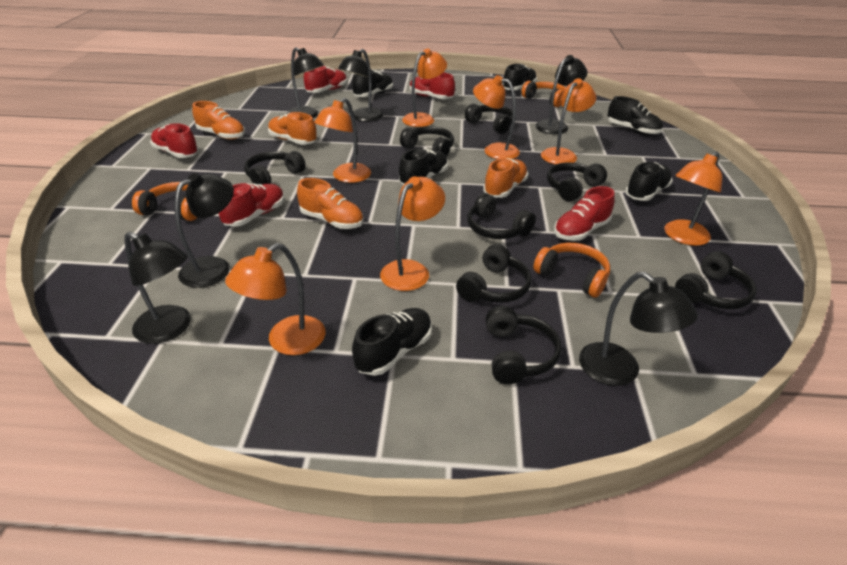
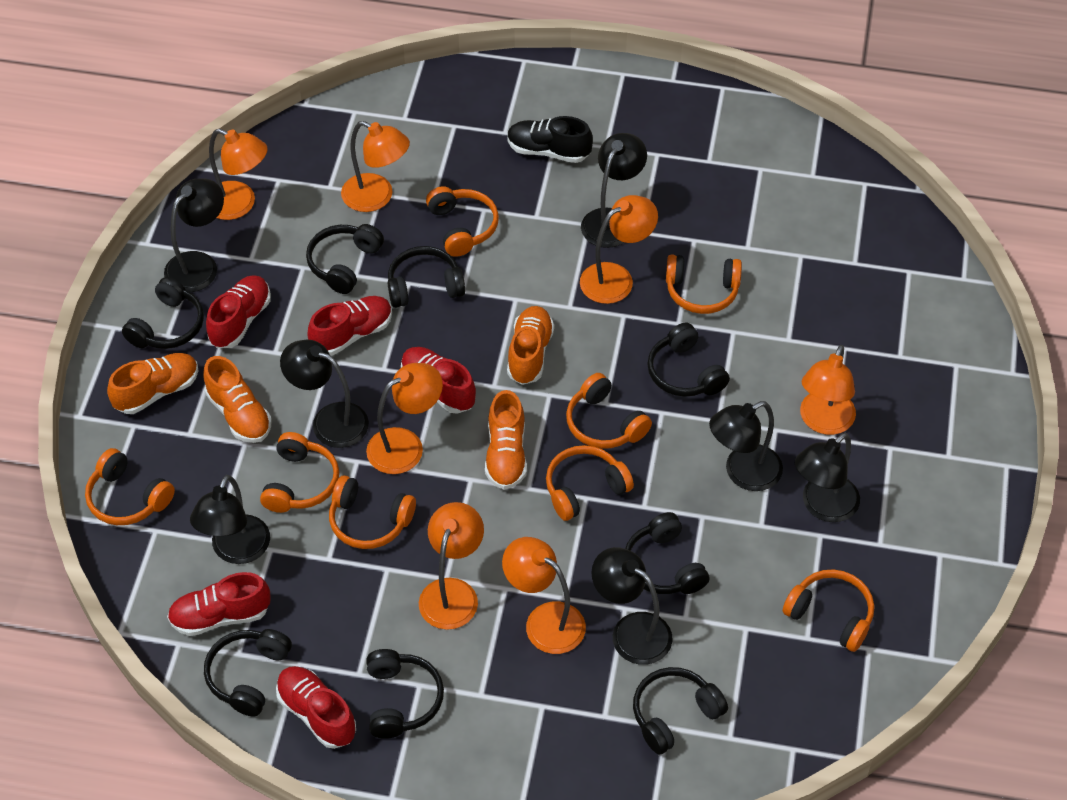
black lamp: 6 -> 7
black shoe: 6 -> 1
orange headphones: 3 -> 8

